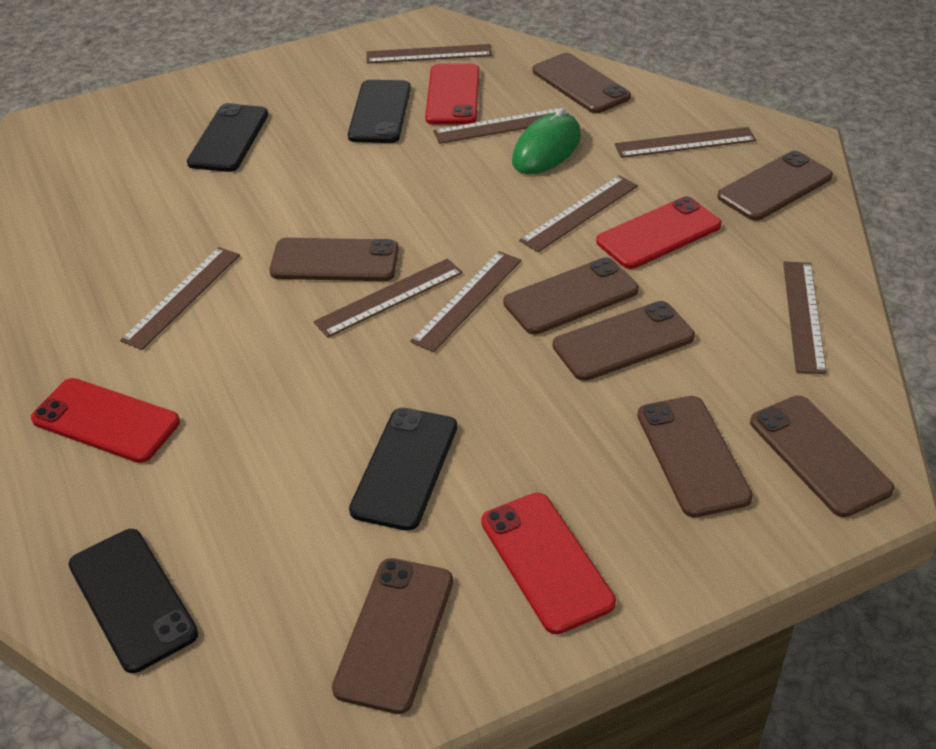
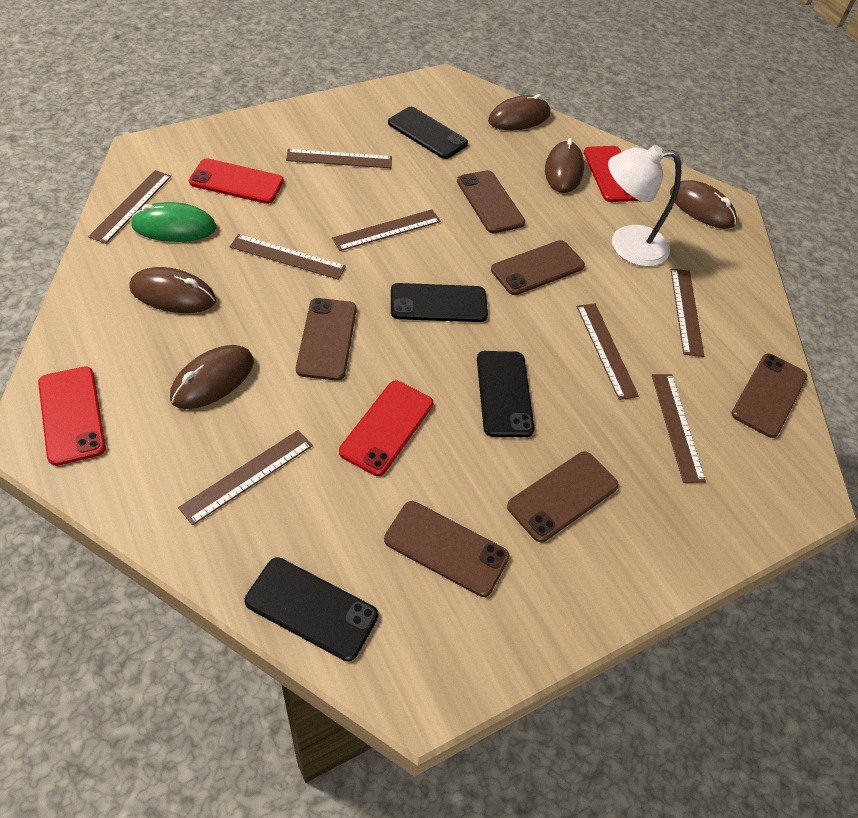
brown mouse: 0 -> 5
brown phone: 8 -> 6
white lamp: 0 -> 1

